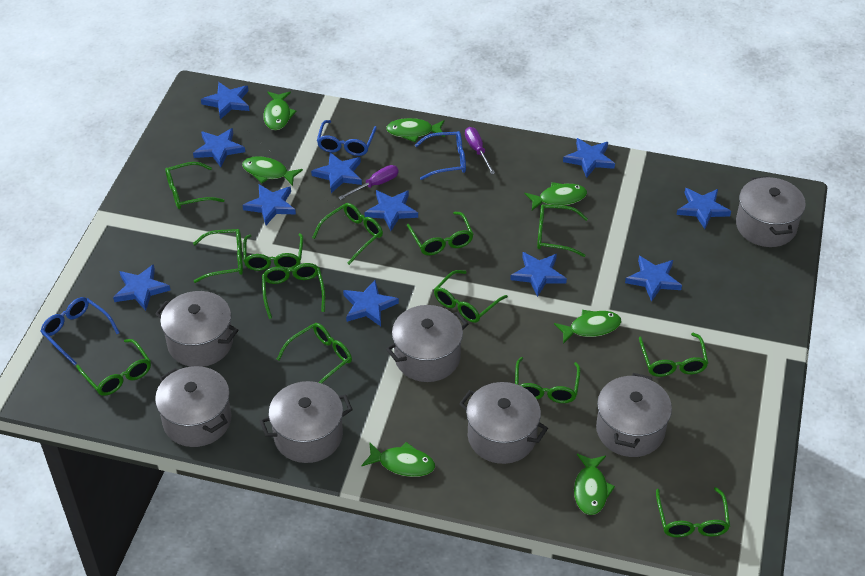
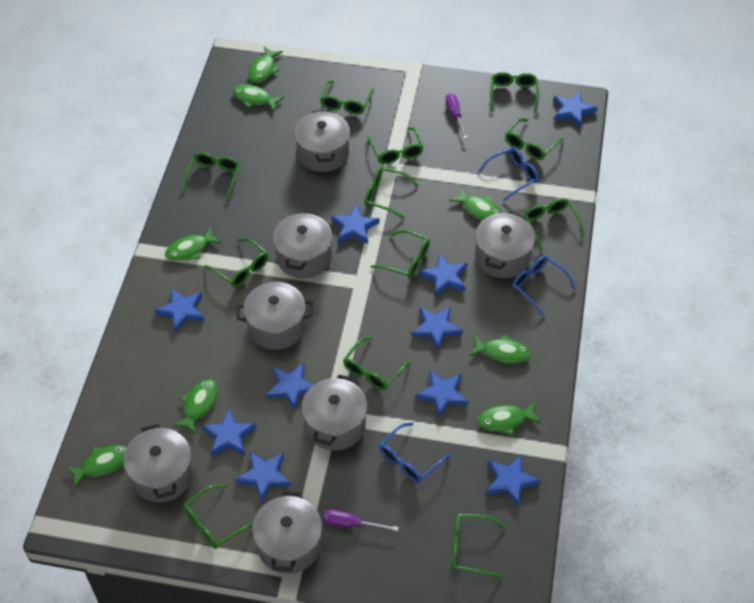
blue star: 11 -> 10
green fish: 7 -> 8
green glasses: 13 -> 12

